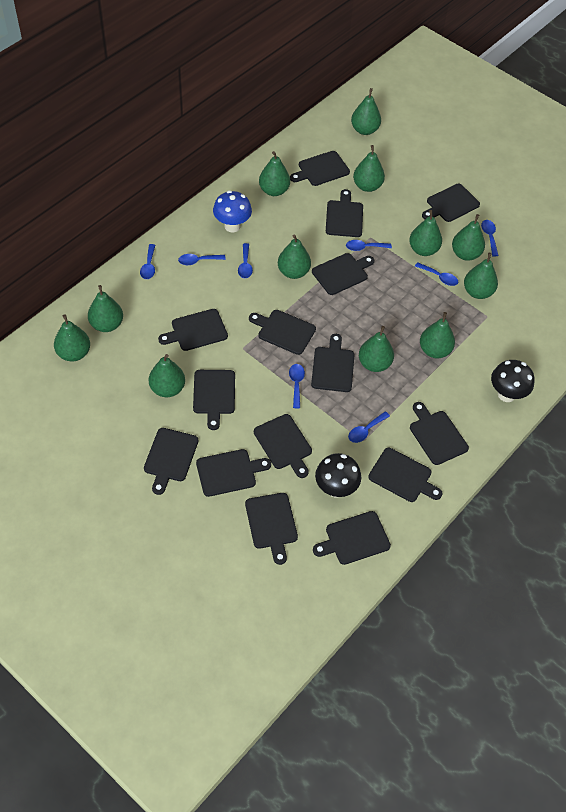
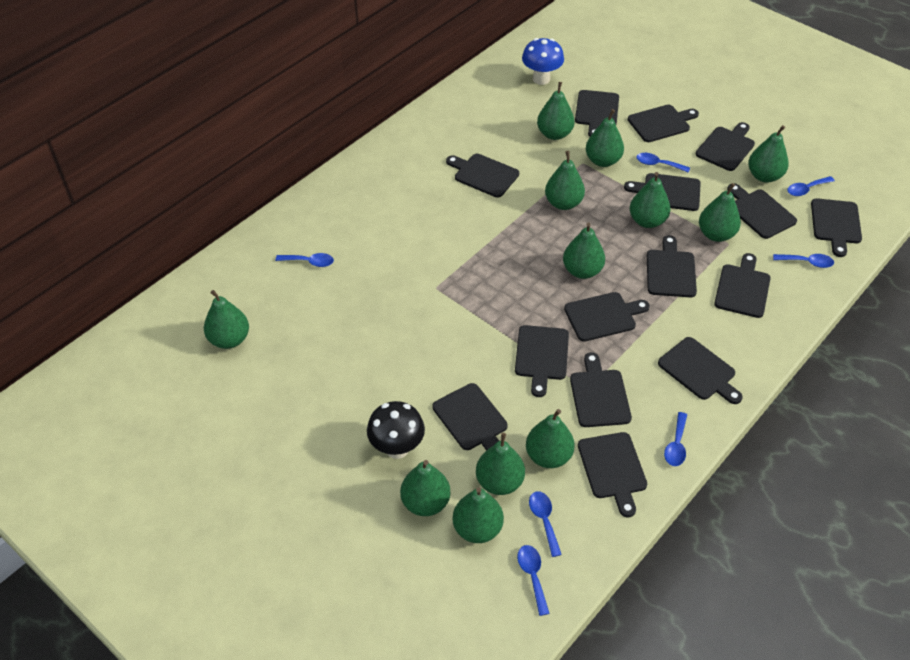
black mushroom: 2 -> 1
blue spoon: 8 -> 7

